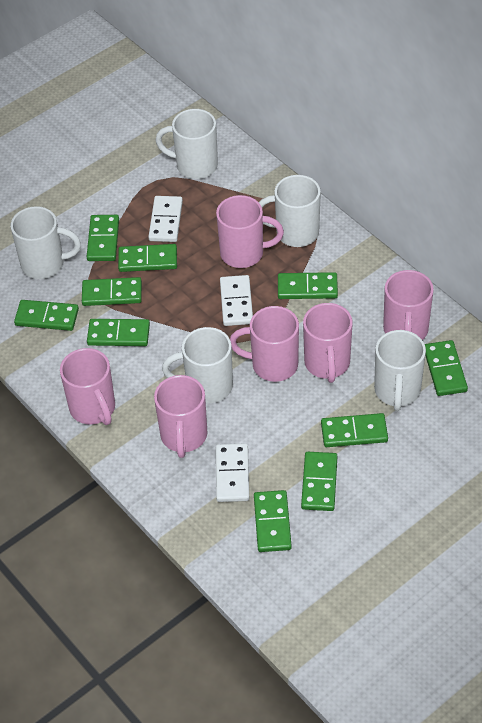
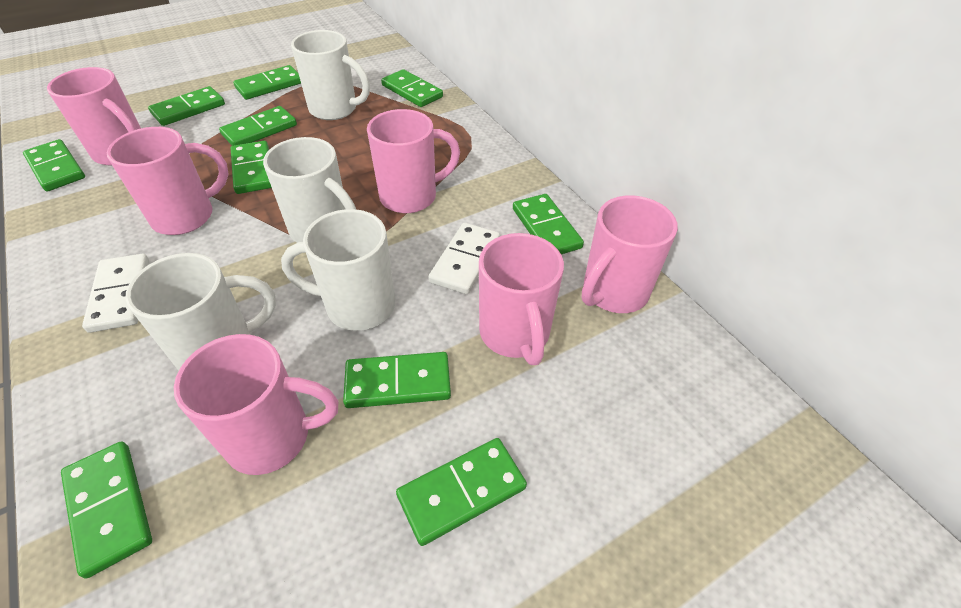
white domino: 3 -> 2
white mug: 5 -> 4

